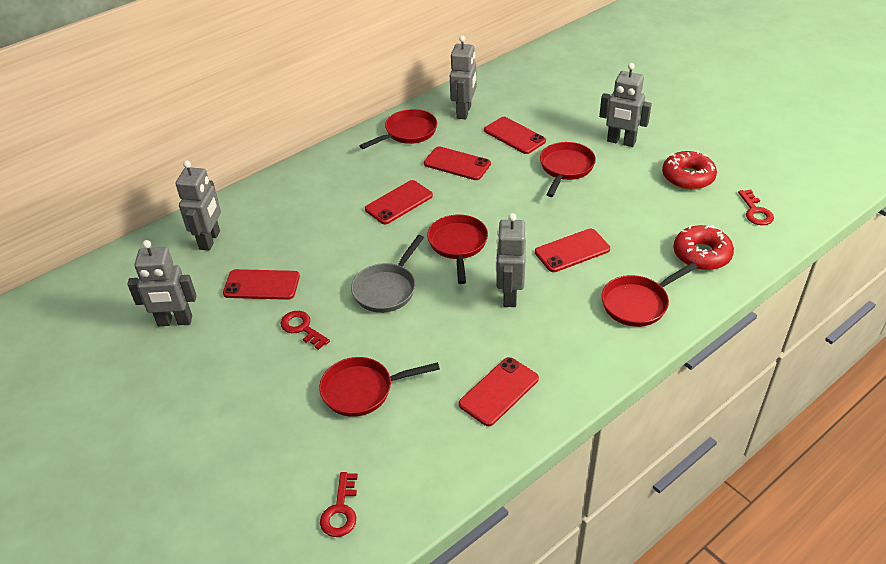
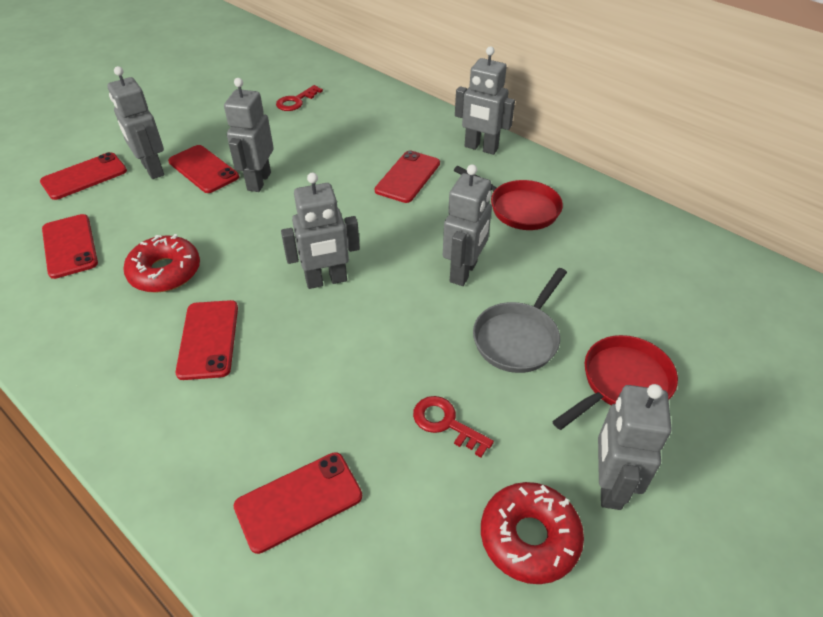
grey robot: 5 -> 6
red key: 3 -> 2
red pan: 5 -> 2

